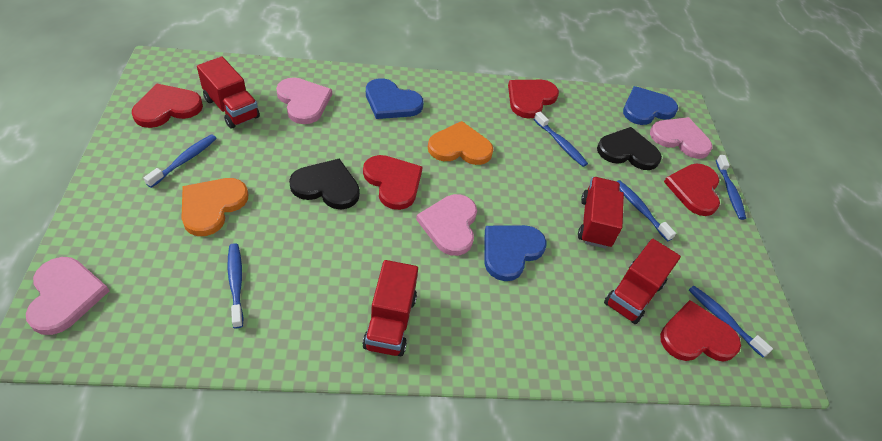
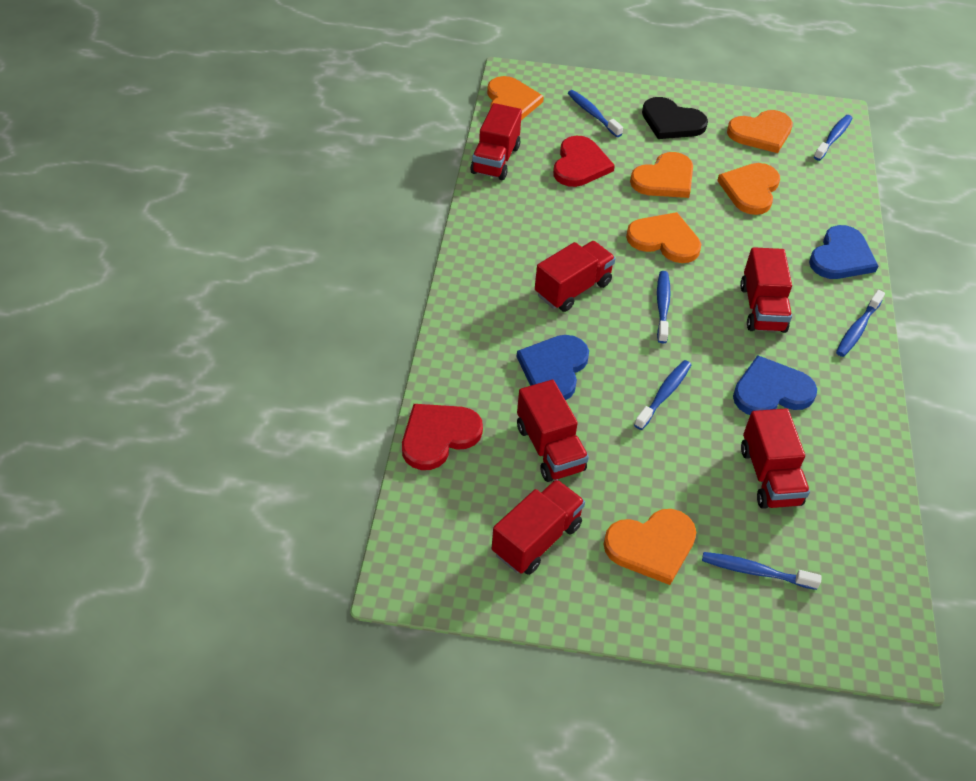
black heart: 2 -> 1
orange heart: 2 -> 6
pink heart: 4 -> 0
red heart: 5 -> 2
red truck: 4 -> 6

